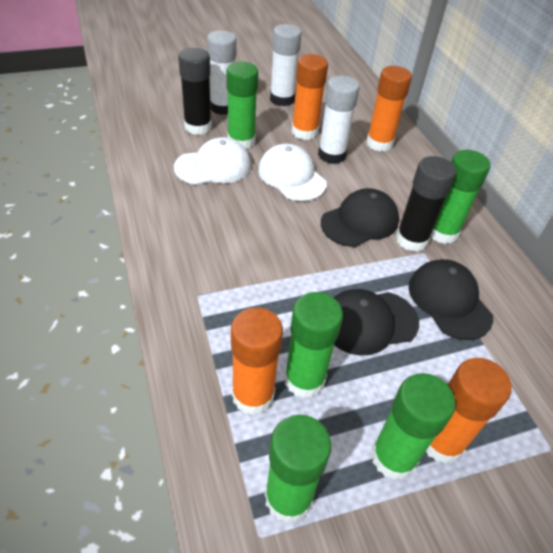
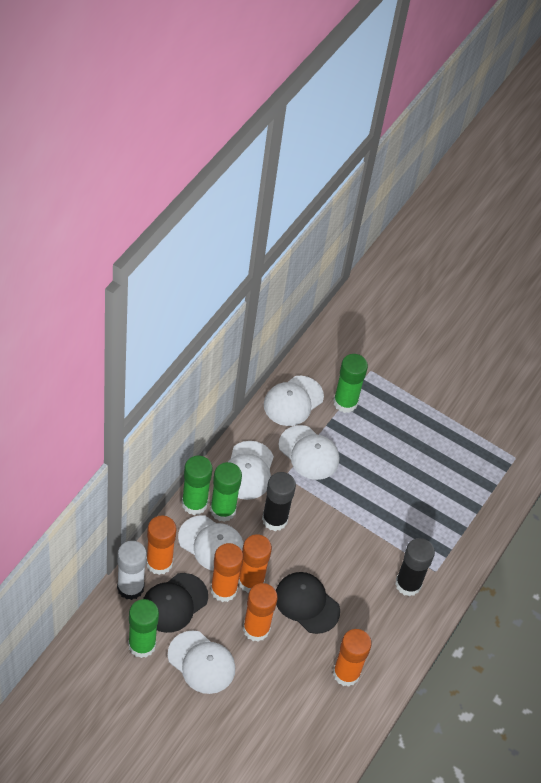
black cap: 3 -> 2
green glue stick: 5 -> 4
orange glue stick: 4 -> 5
white cap: 2 -> 5
white glue stick: 3 -> 1

